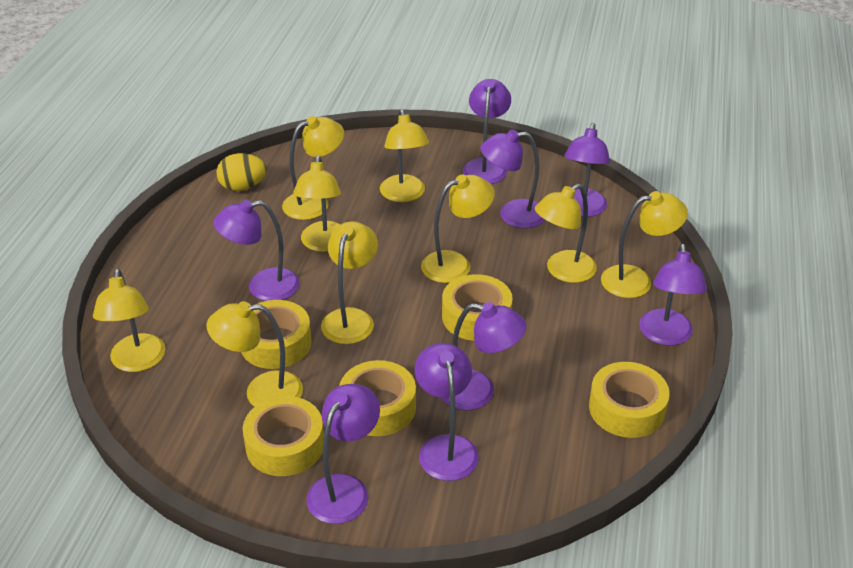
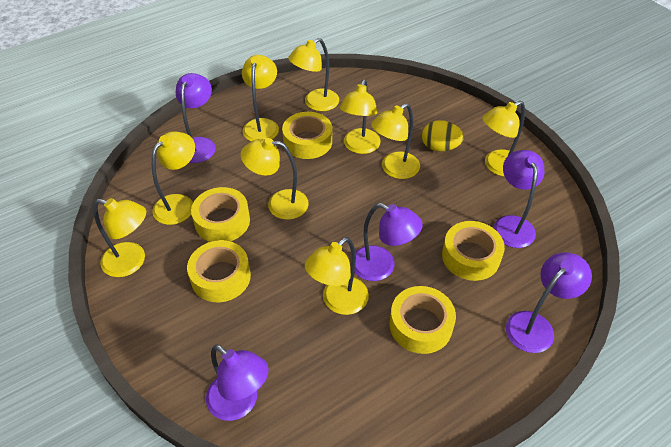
purple lamp: 8 -> 5

